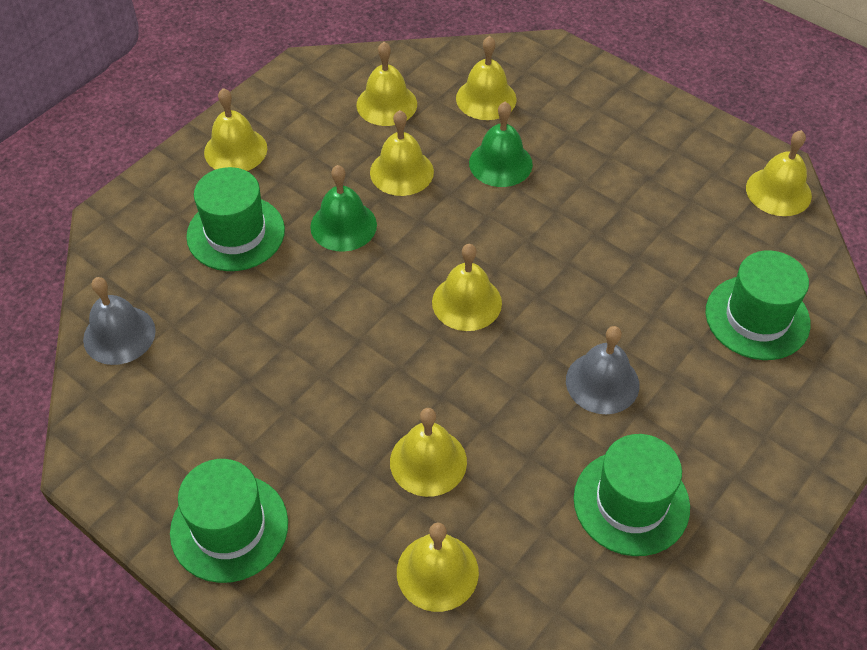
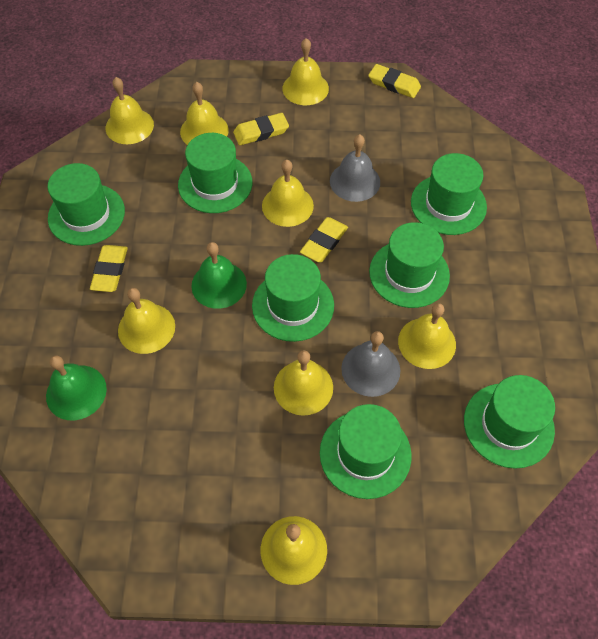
green hat: 4 -> 7
yellow eraser: 0 -> 4

